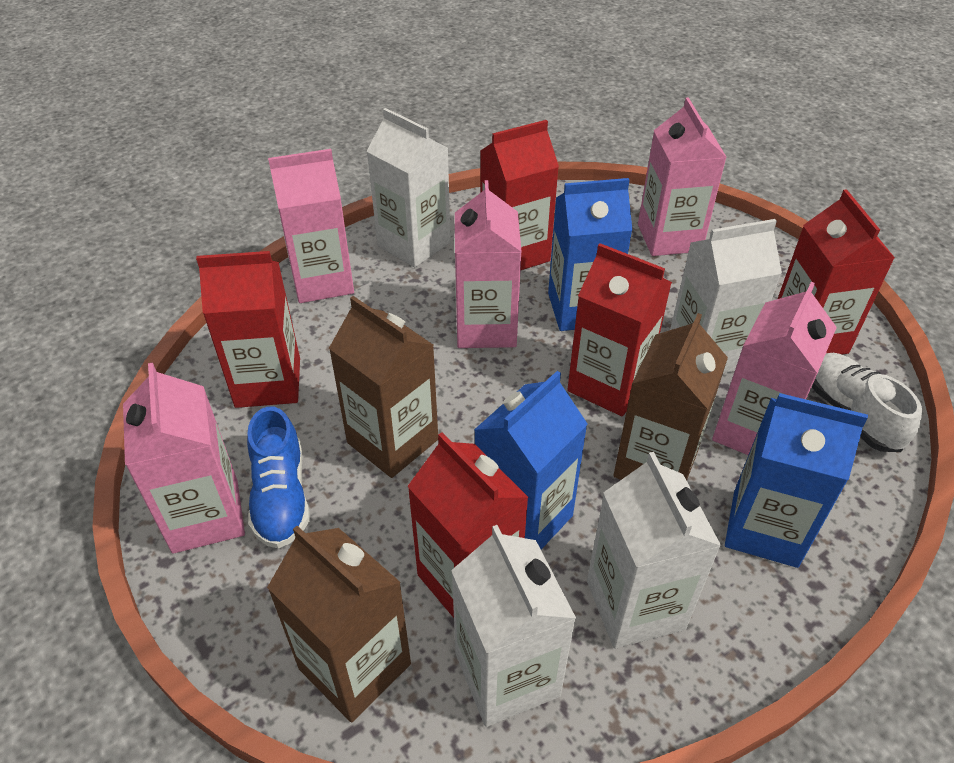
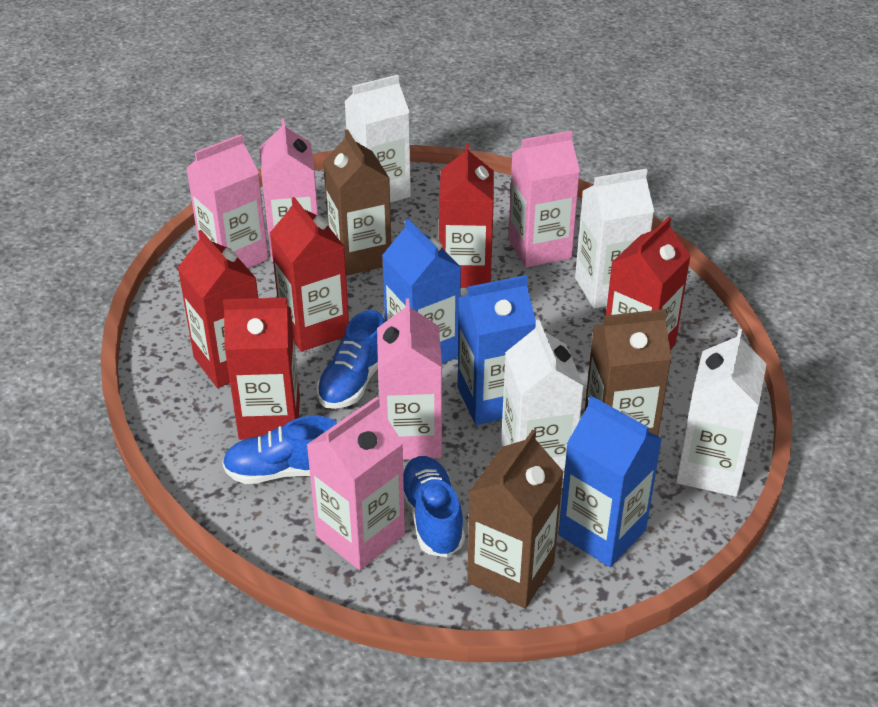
blue shoe: 1 -> 3
white shoe: 1 -> 0

